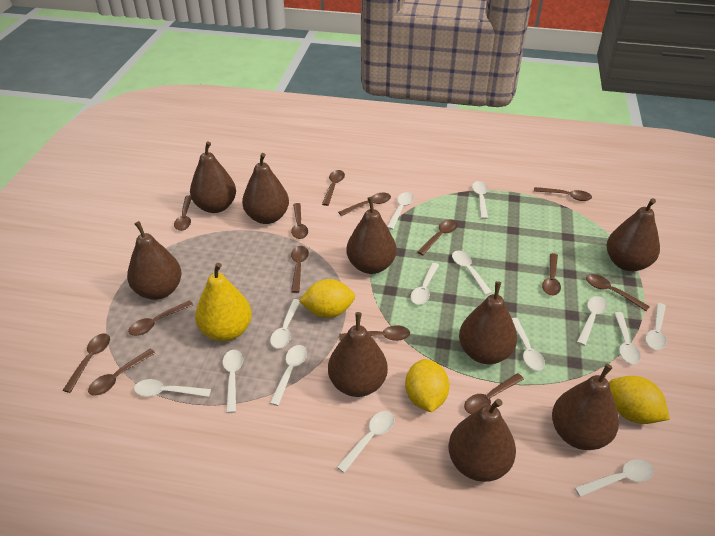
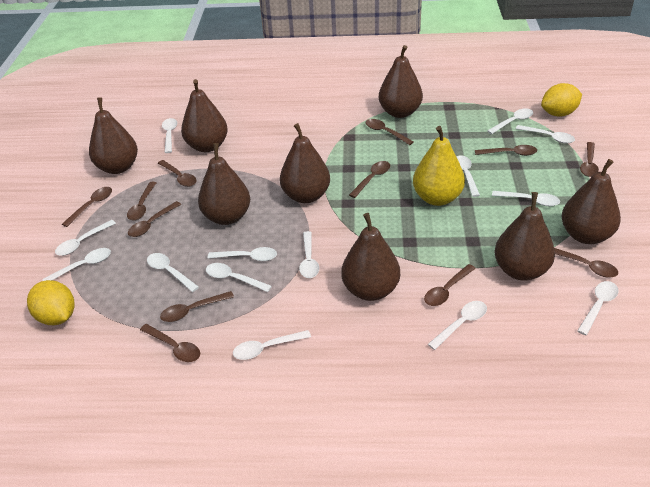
brown pear: 9 -> 8
brown spoon: 14 -> 12
yellow lemon: 3 -> 2

